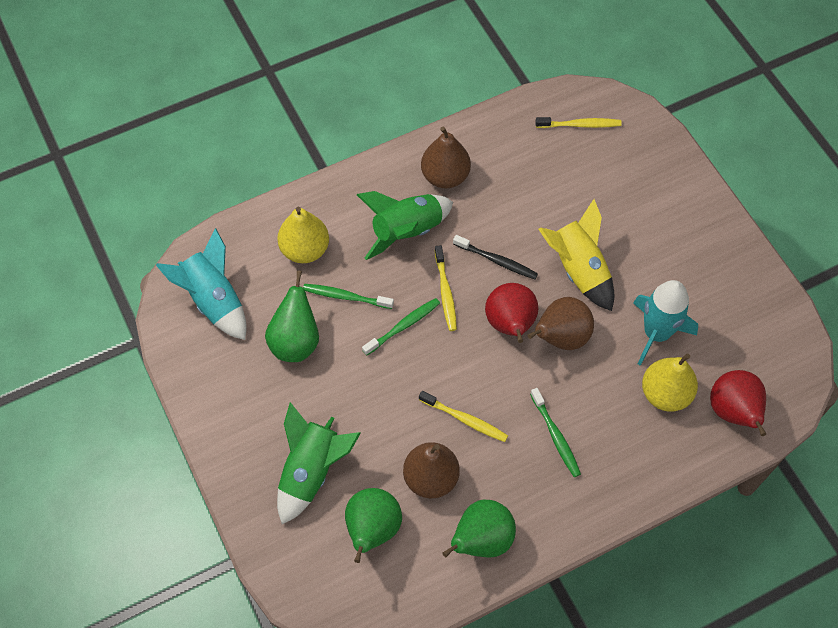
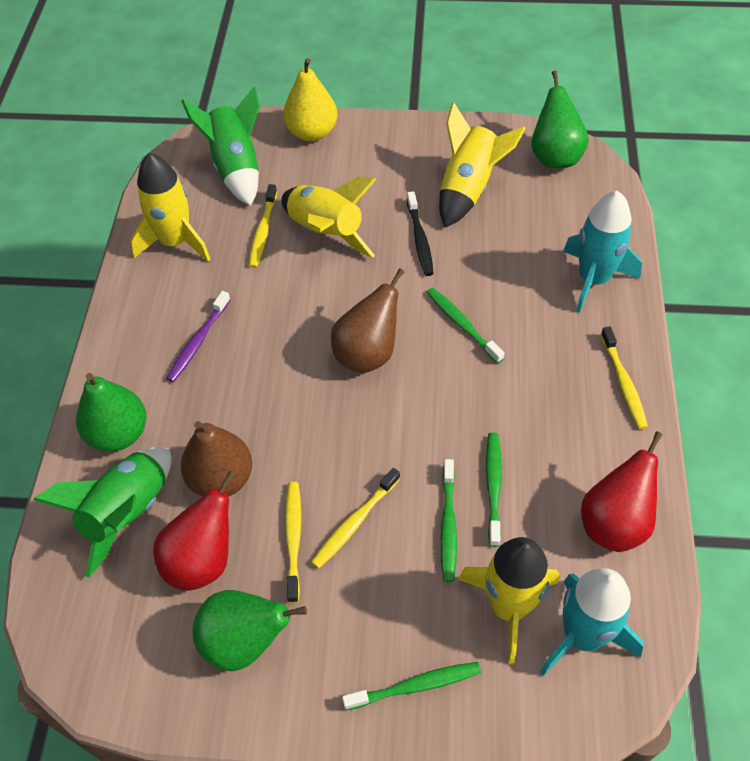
brown pear: 3 -> 2
green toothbrush: 3 -> 4
purple toothbrush: 0 -> 1
yellow pear: 2 -> 1
yellow rocket: 1 -> 4
yellow toothbrush: 3 -> 4

